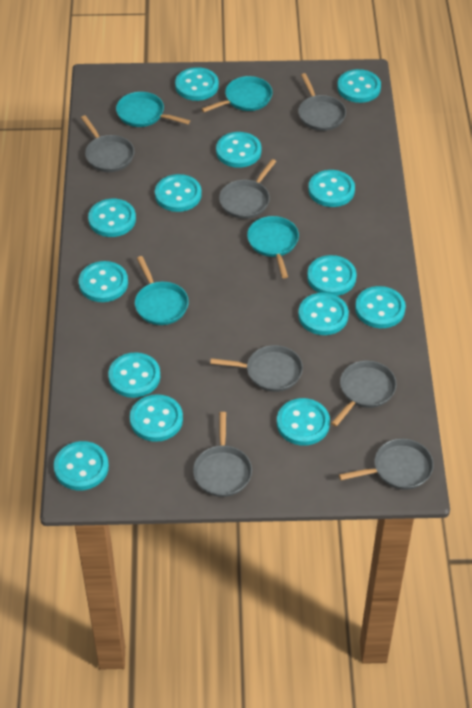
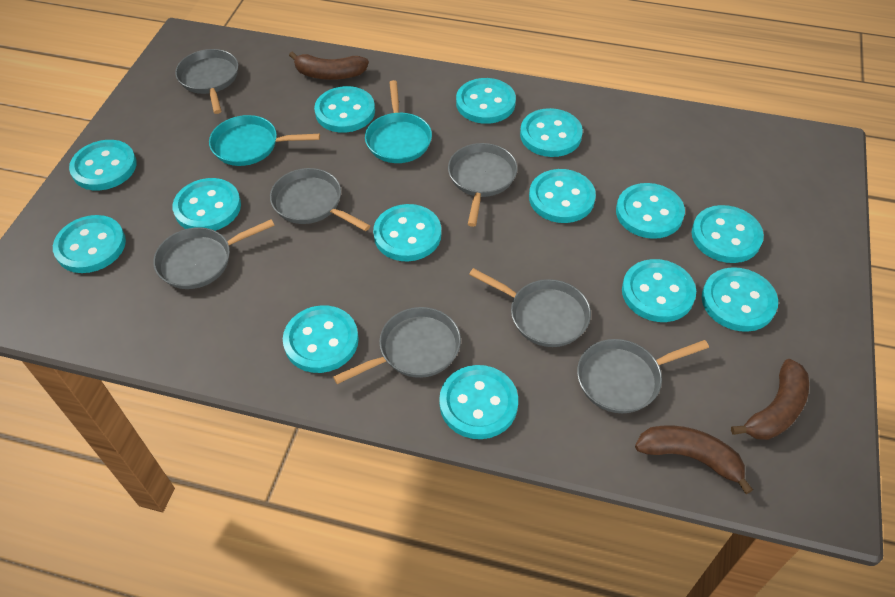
brown banana: 0 -> 3
turquoise pan: 4 -> 2

